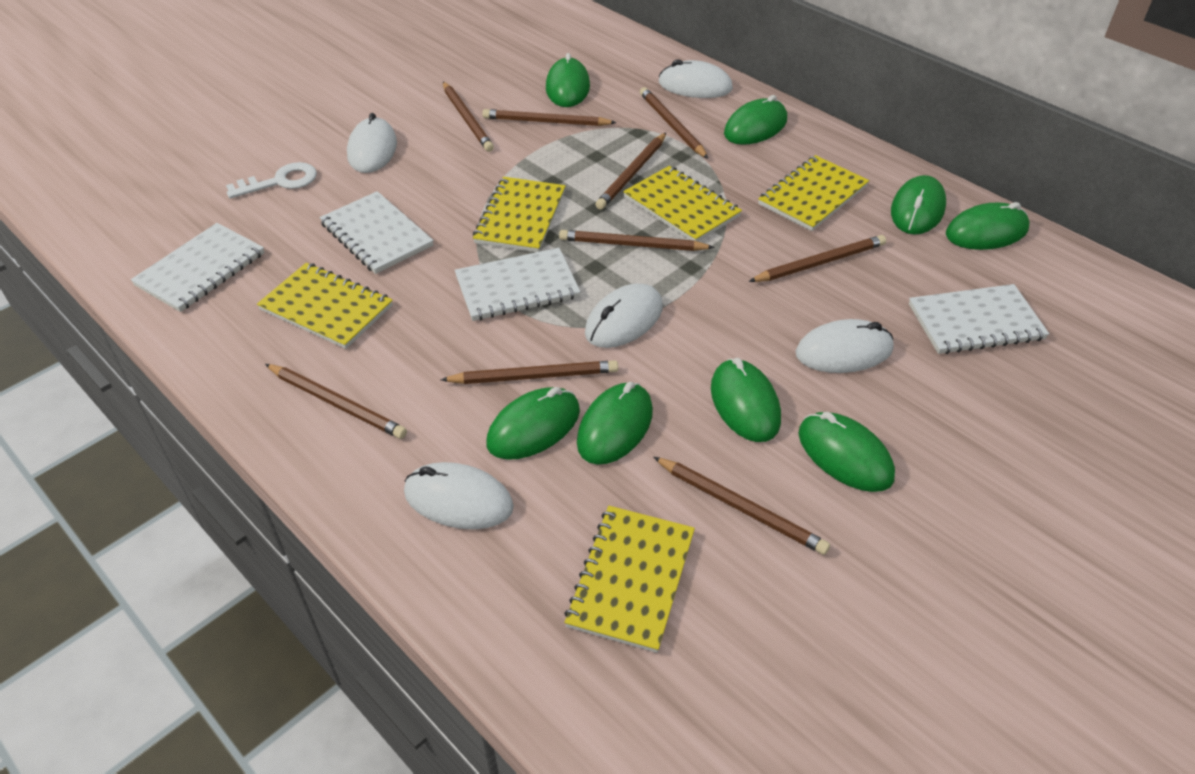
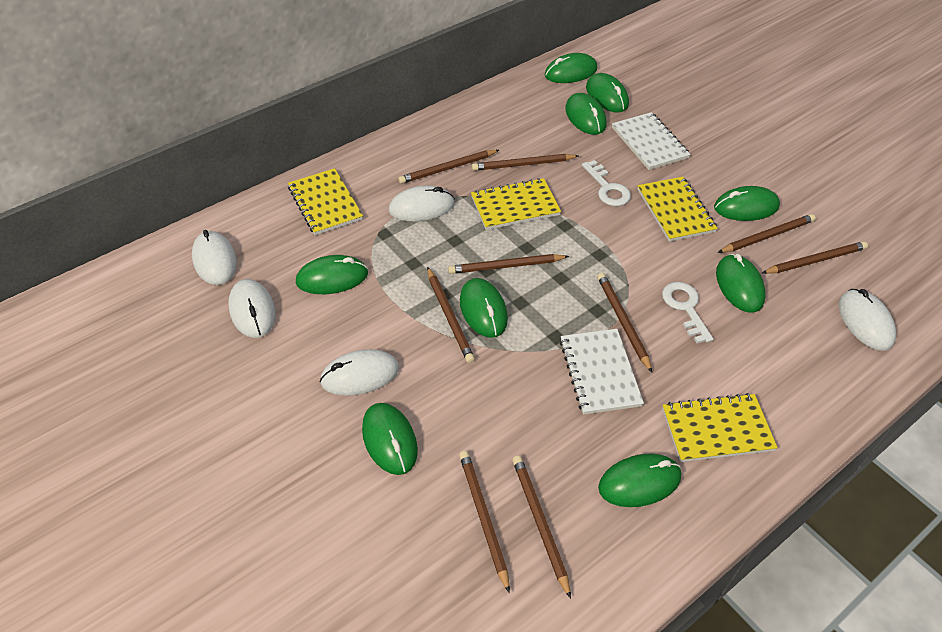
green mouse: 8 -> 9
white key: 1 -> 2
white notebook: 4 -> 2
yellow notebook: 5 -> 4

